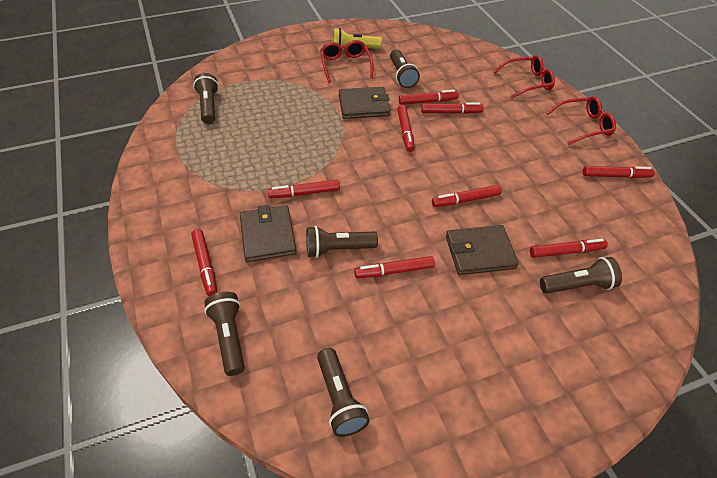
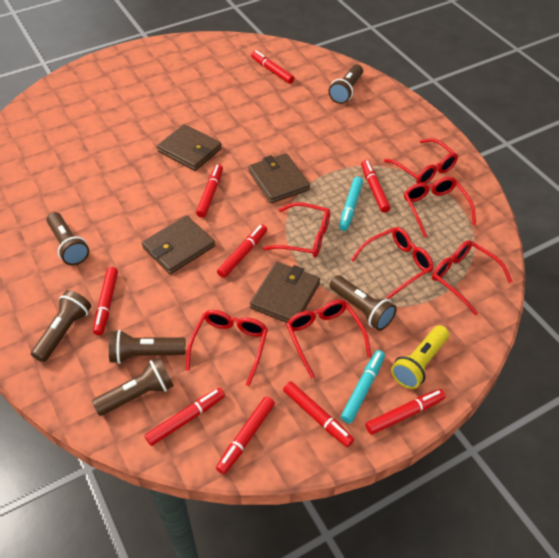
brown wallet: 3 -> 4
red glasses: 3 -> 7
turquoise marker: 0 -> 2

